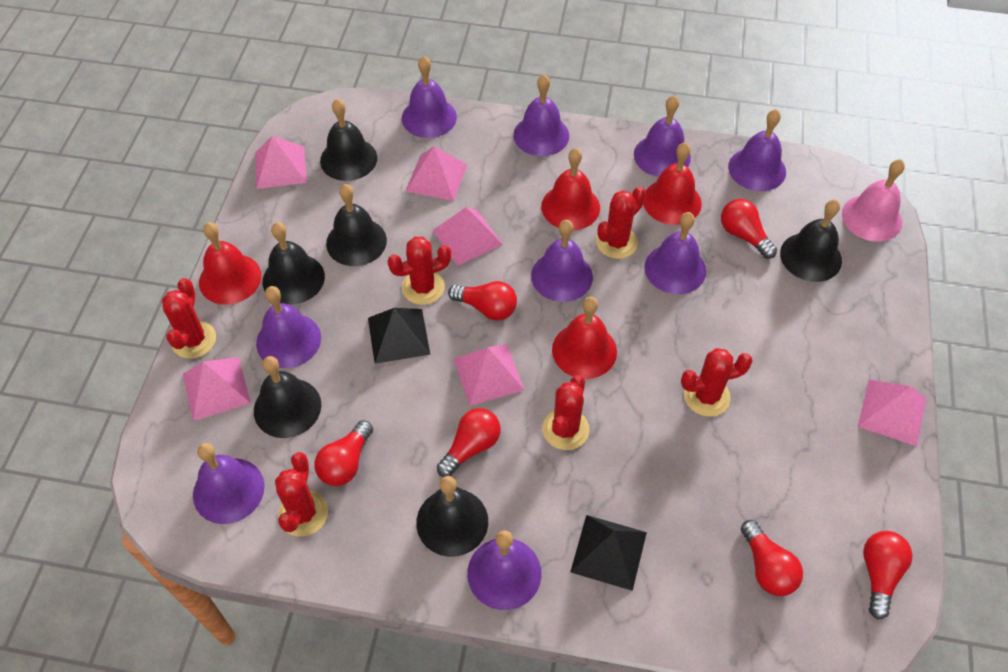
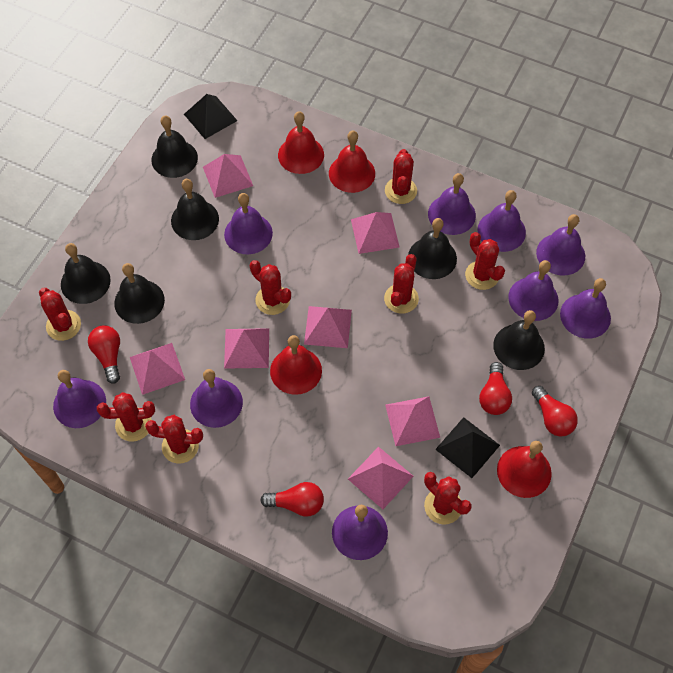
pink bell: 1 -> 0
pink pyramid: 6 -> 7
red cactus: 6 -> 8
red light bulb: 6 -> 4

